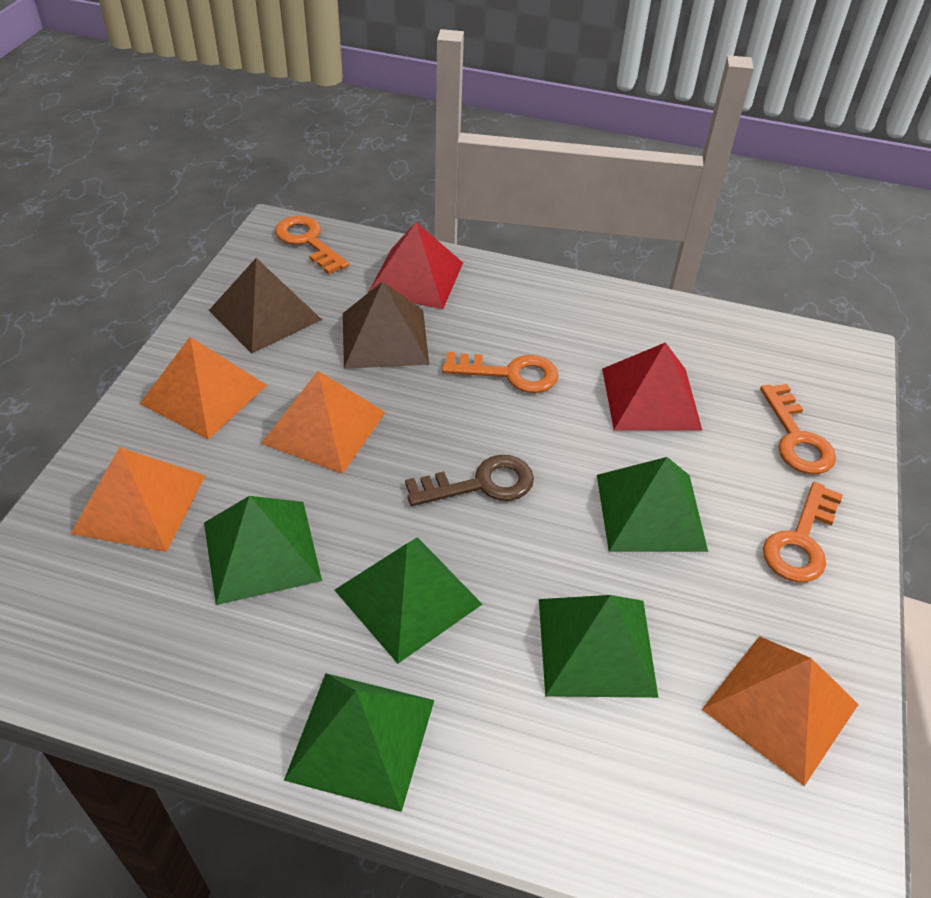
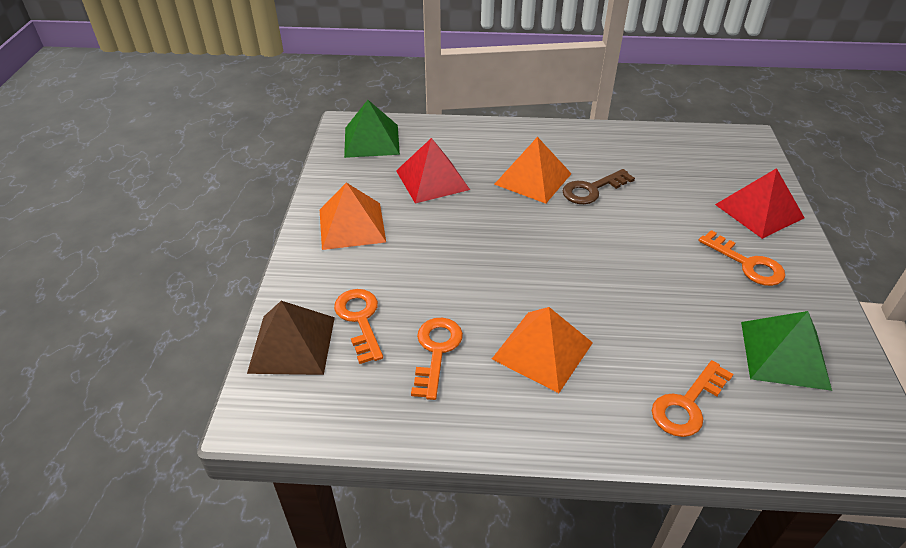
brown pyramid: 2 -> 1
green pyramid: 5 -> 2
orange pyramid: 4 -> 3

